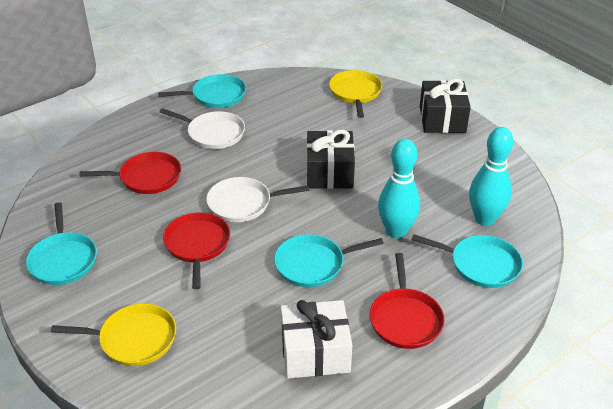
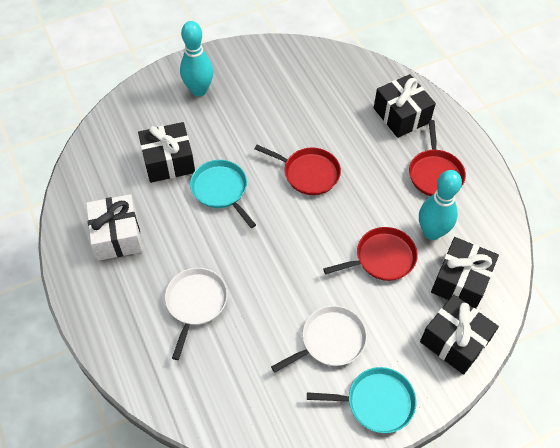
black gift: 2 -> 4
turquoise pan: 4 -> 2
yellow pan: 2 -> 0

